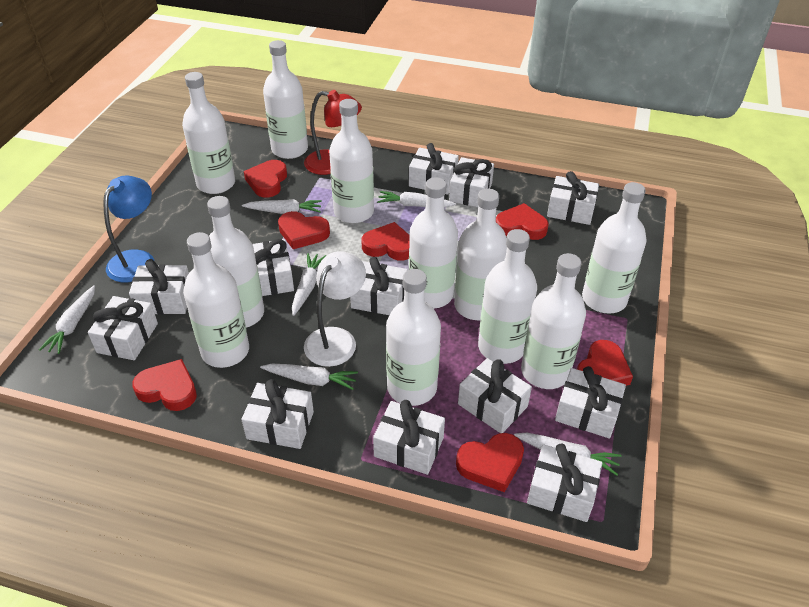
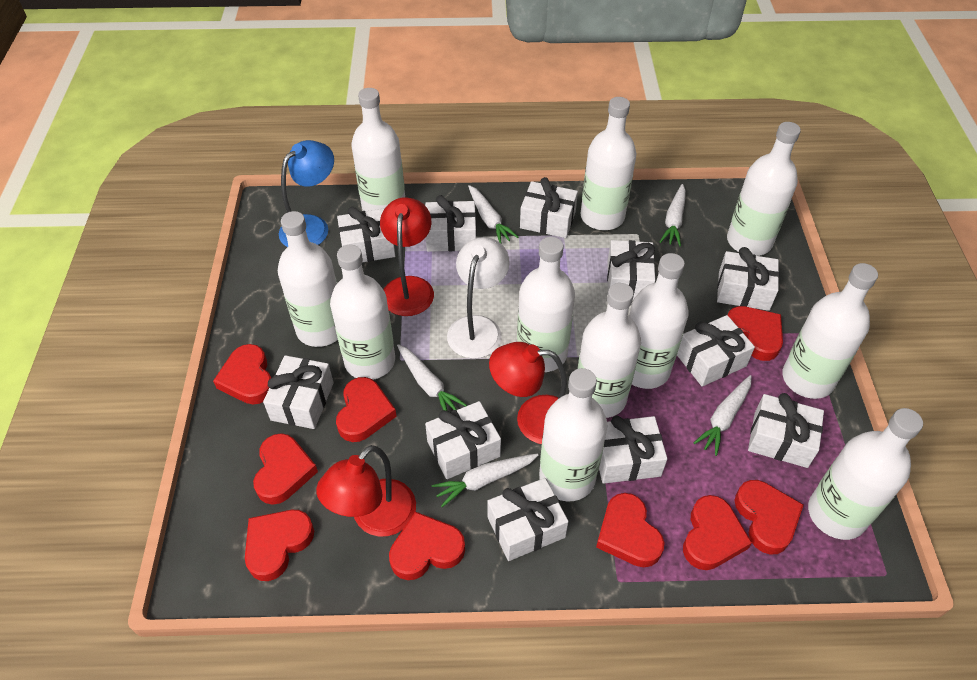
red heart: 7 -> 9
red lamp: 1 -> 3
white carrot: 6 -> 5
white gift: 12 -> 11

